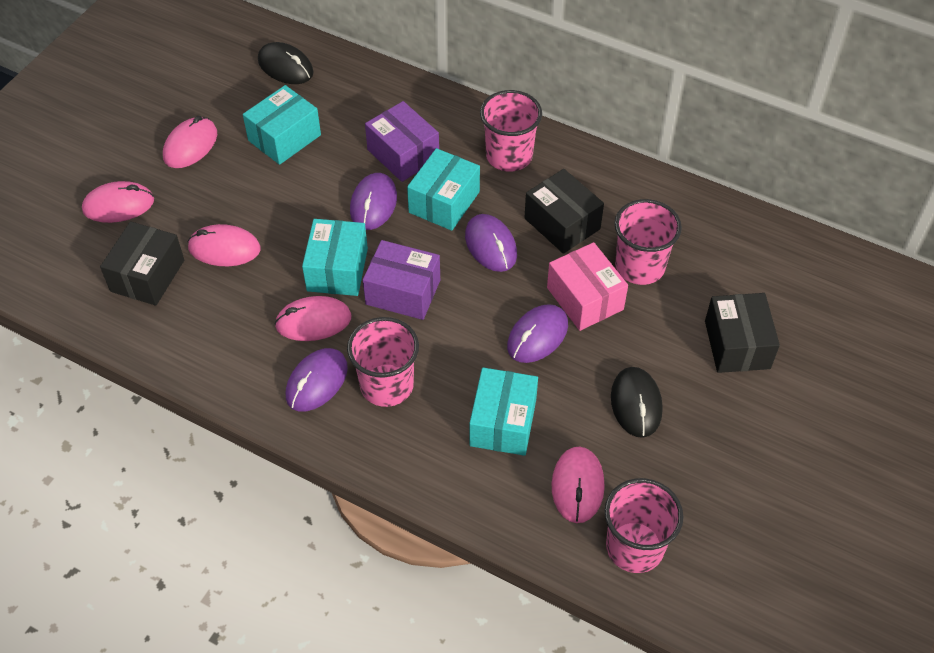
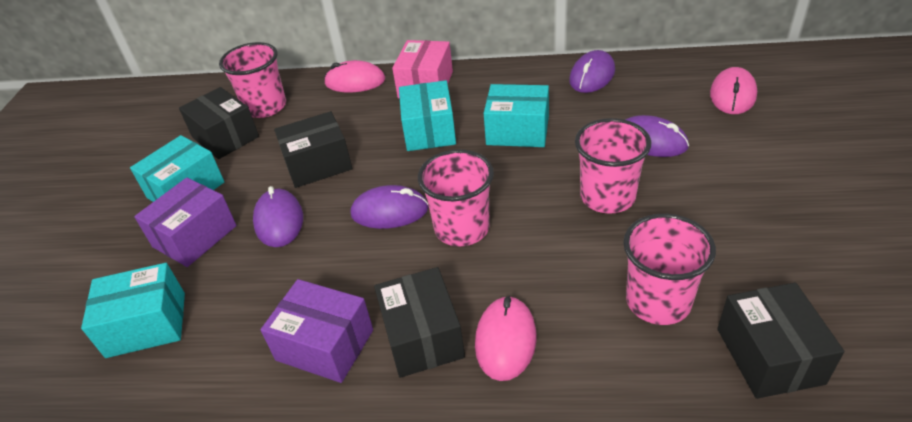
black box: 3 -> 4
black mouse: 2 -> 0
pink mouse: 5 -> 3

